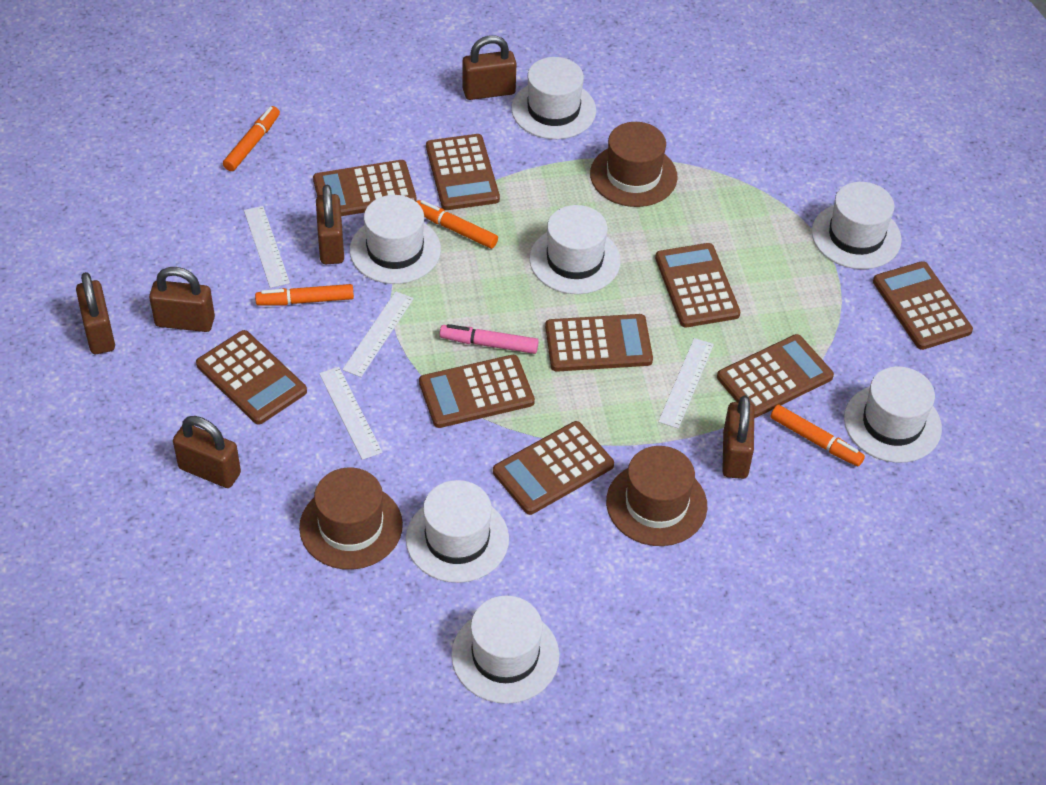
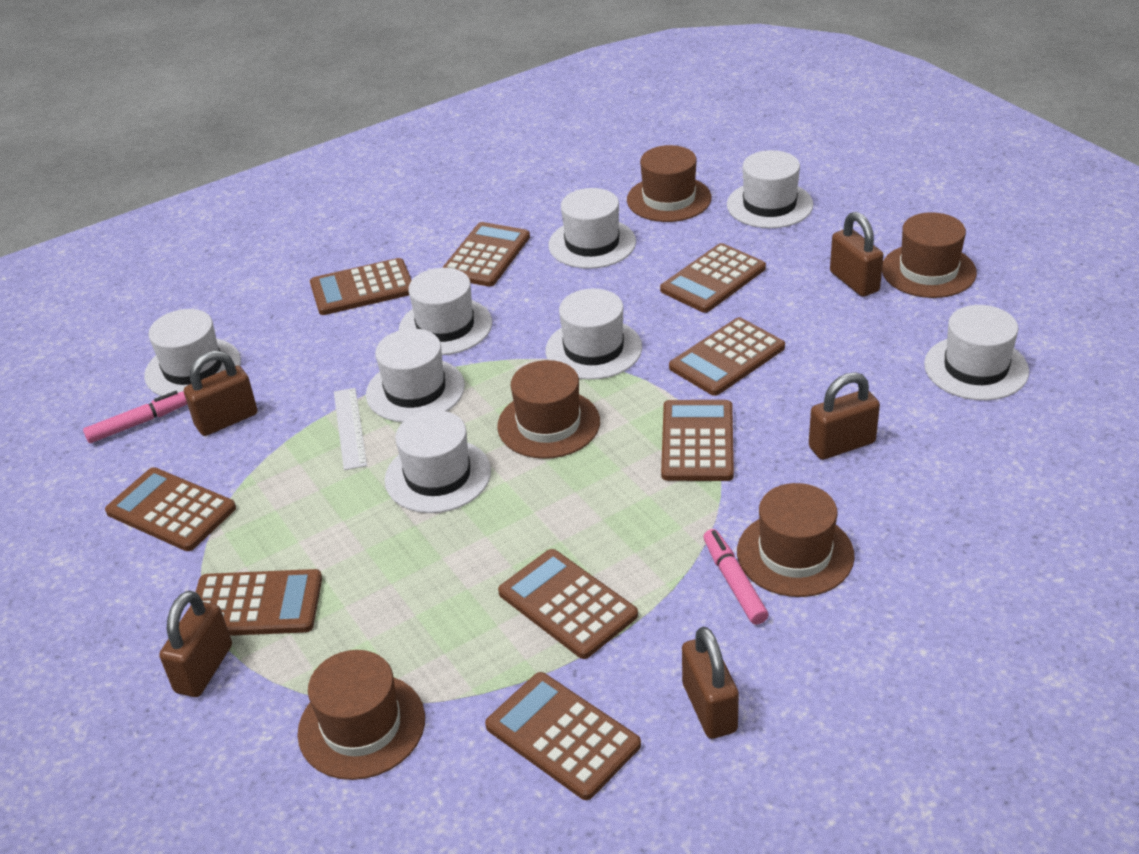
brown hat: 3 -> 5
brown padlock: 6 -> 5
orange marker: 4 -> 0
pink marker: 1 -> 2
white hat: 7 -> 8
white ruler: 4 -> 1

